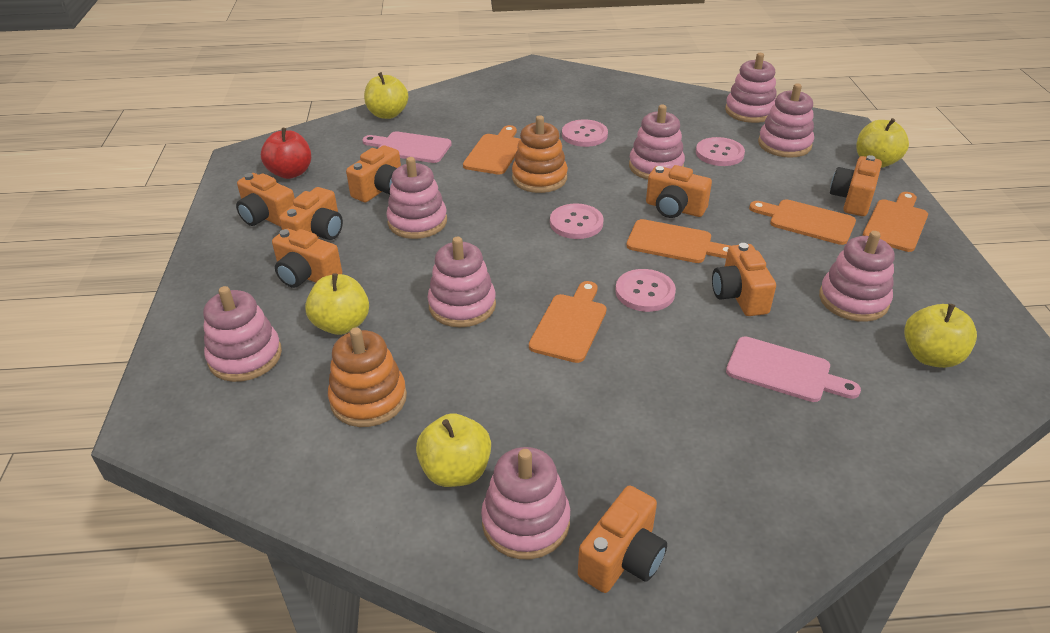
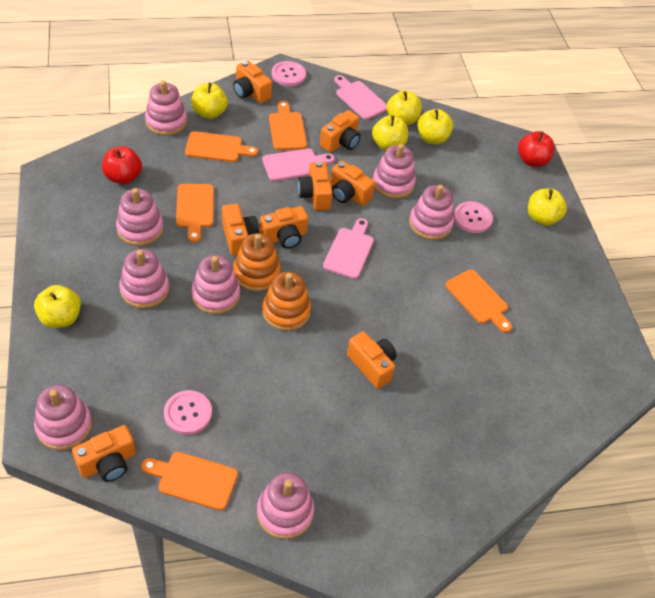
pink button: 4 -> 3
pink cutting board: 2 -> 3
red apple: 1 -> 2
yellow apple: 5 -> 6

